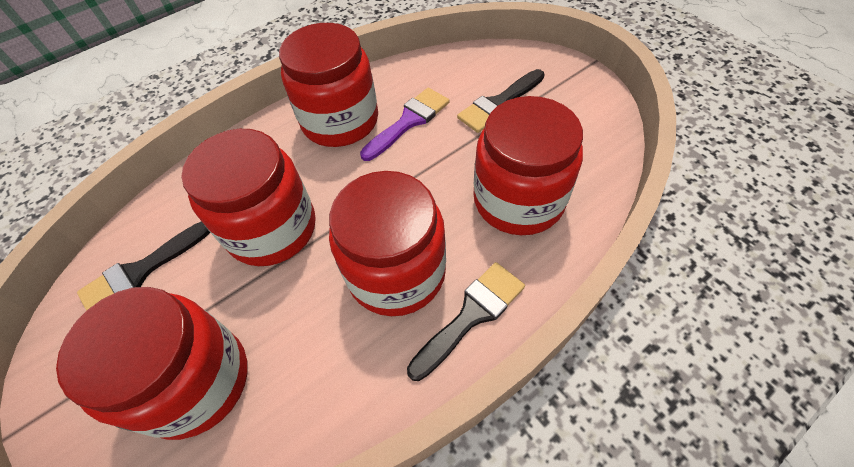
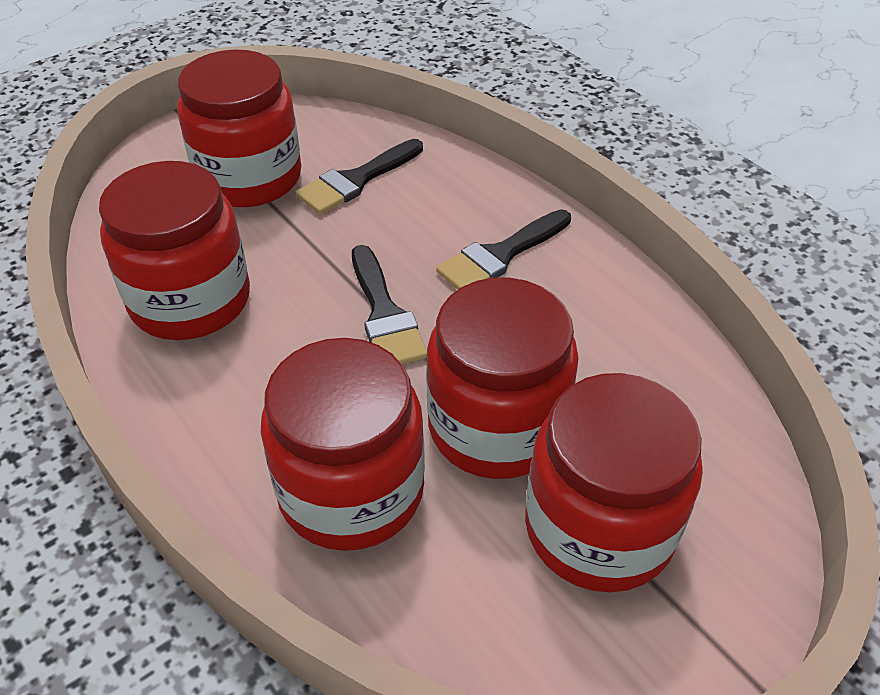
purple brush: 1 -> 0

